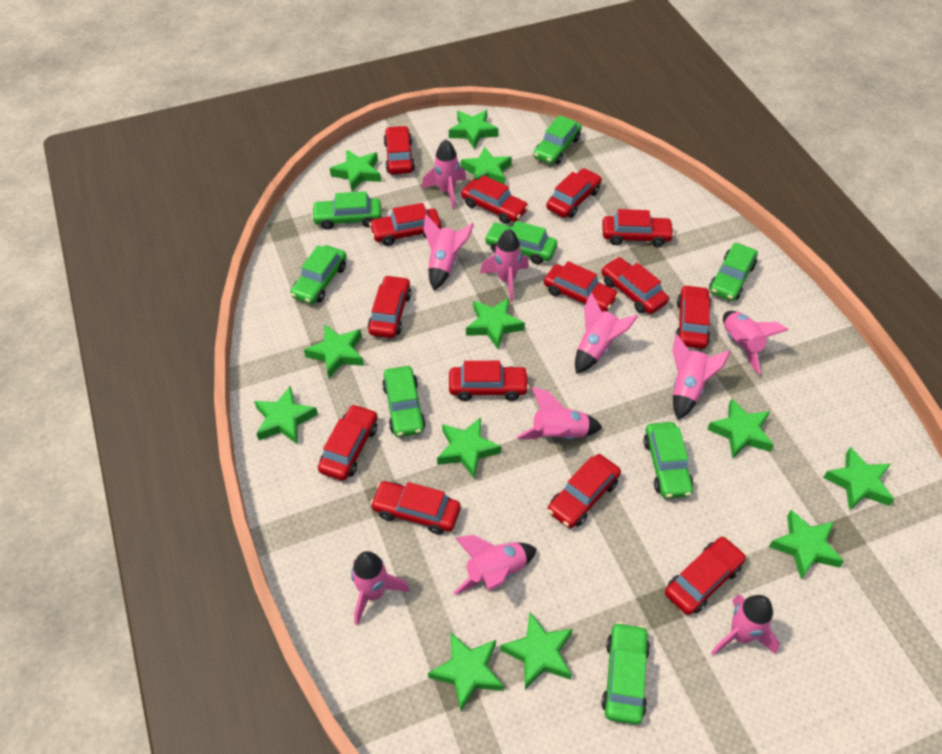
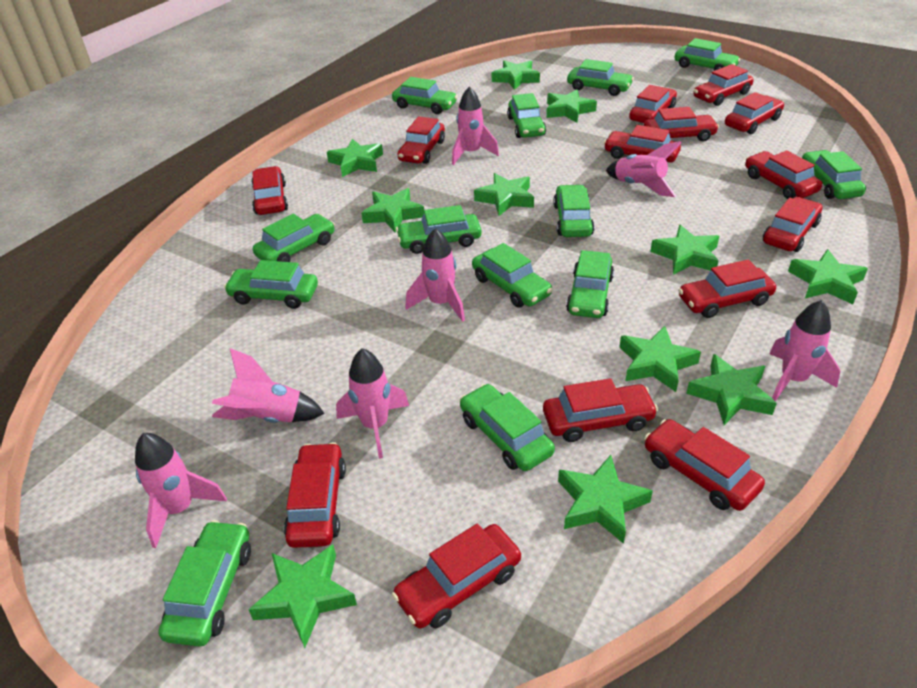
green car: 8 -> 13
green star: 12 -> 11
pink rocket: 10 -> 7

